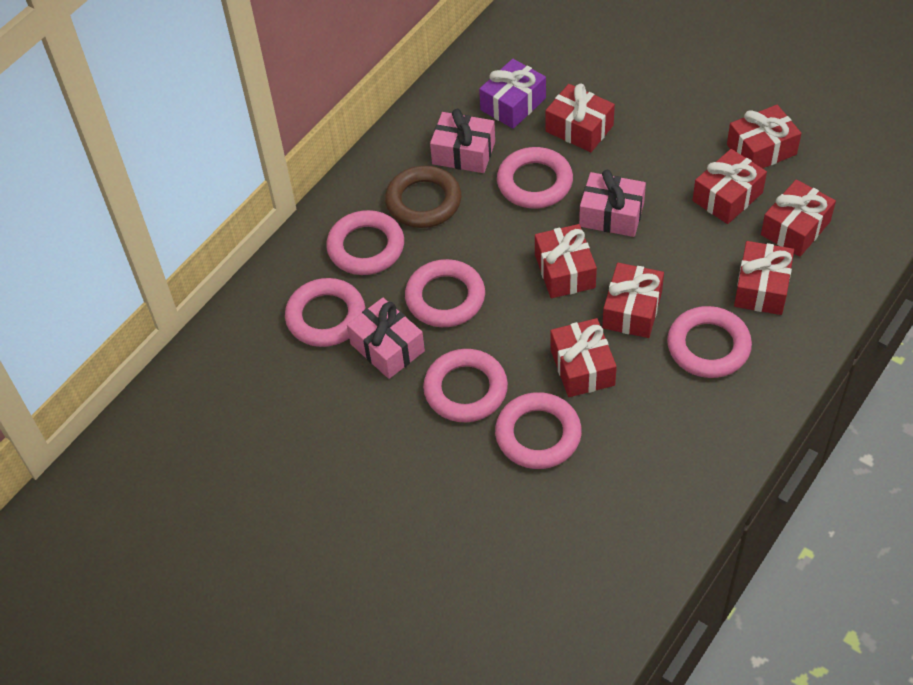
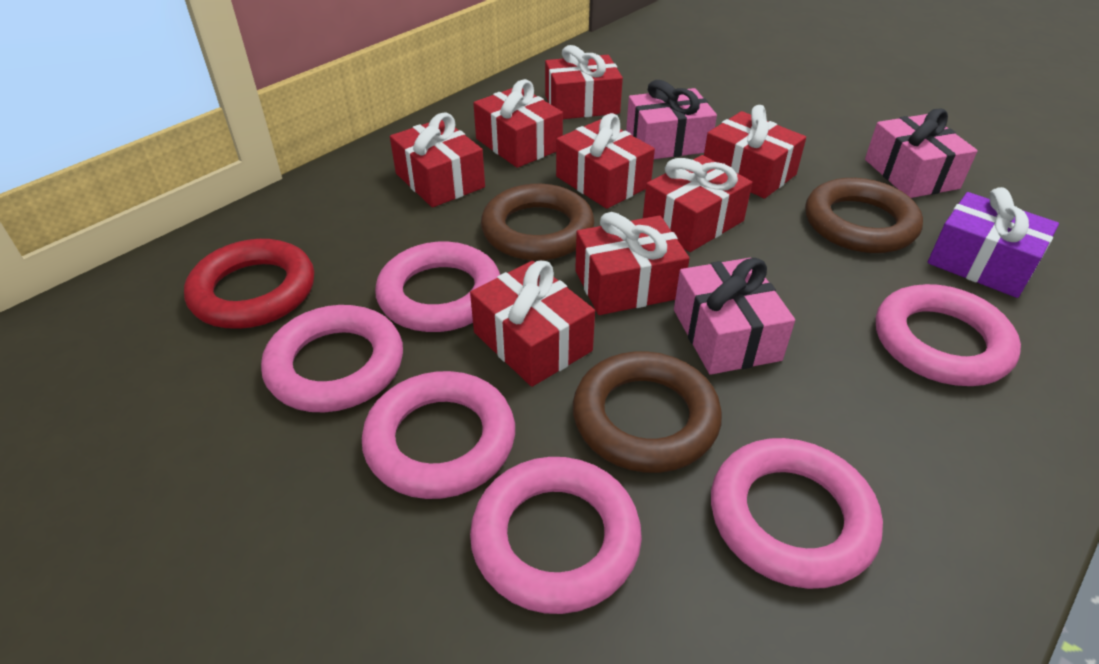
brown ring: 1 -> 3
pink ring: 7 -> 6
red ring: 0 -> 1

